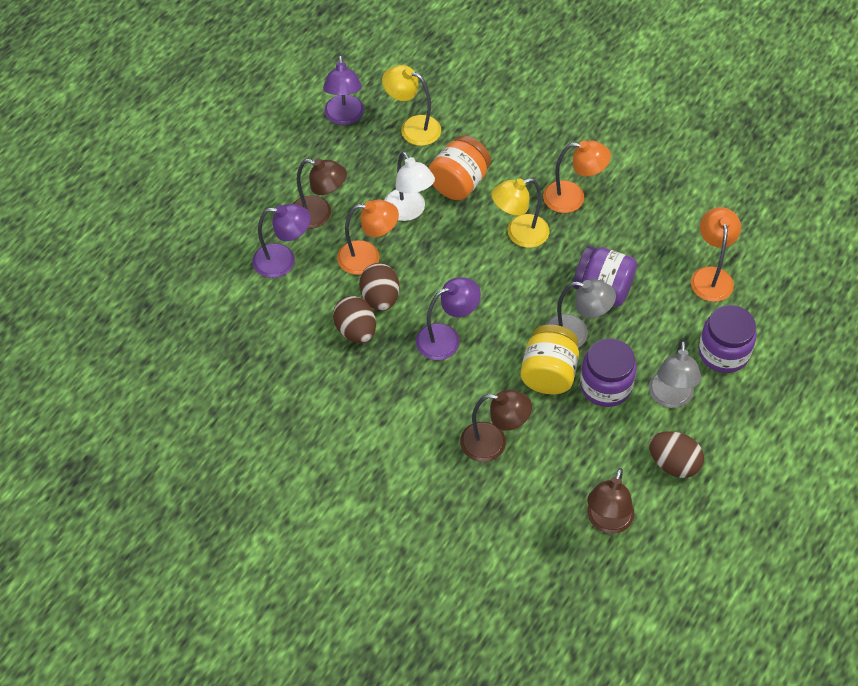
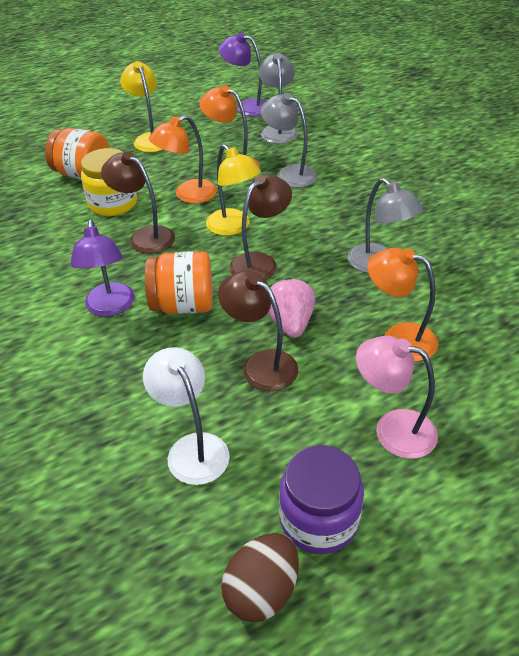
brown egg: 3 -> 1
grey lamp: 2 -> 3
orange jar: 1 -> 2
pink lamp: 0 -> 1
pink strawberry: 0 -> 1
purple jar: 3 -> 1
purple lamp: 3 -> 2

